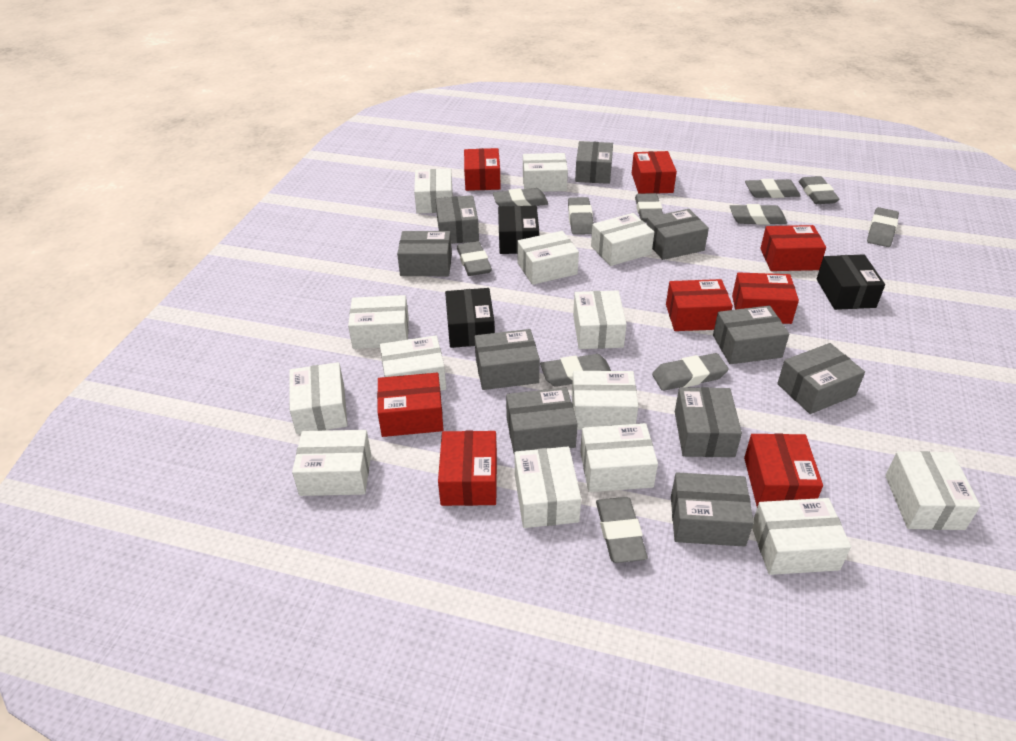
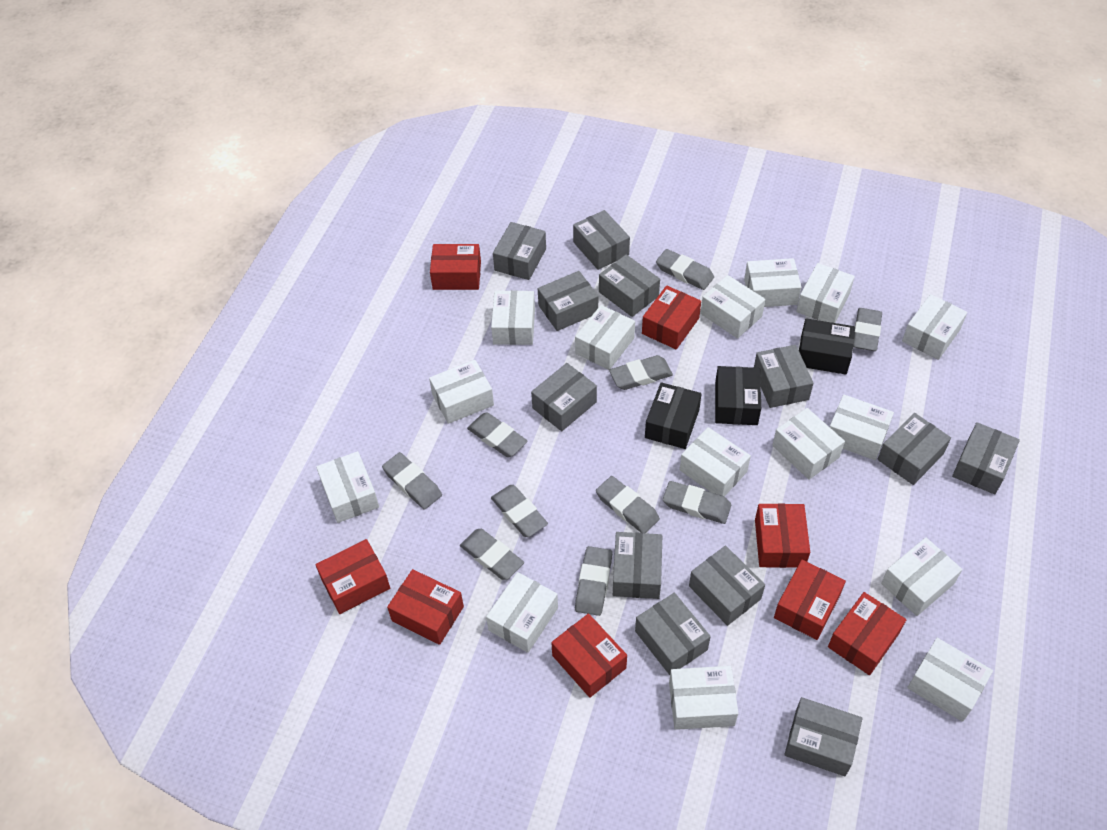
grey box: 10 -> 12
grey eraser: 11 -> 10
white box: 14 -> 15

